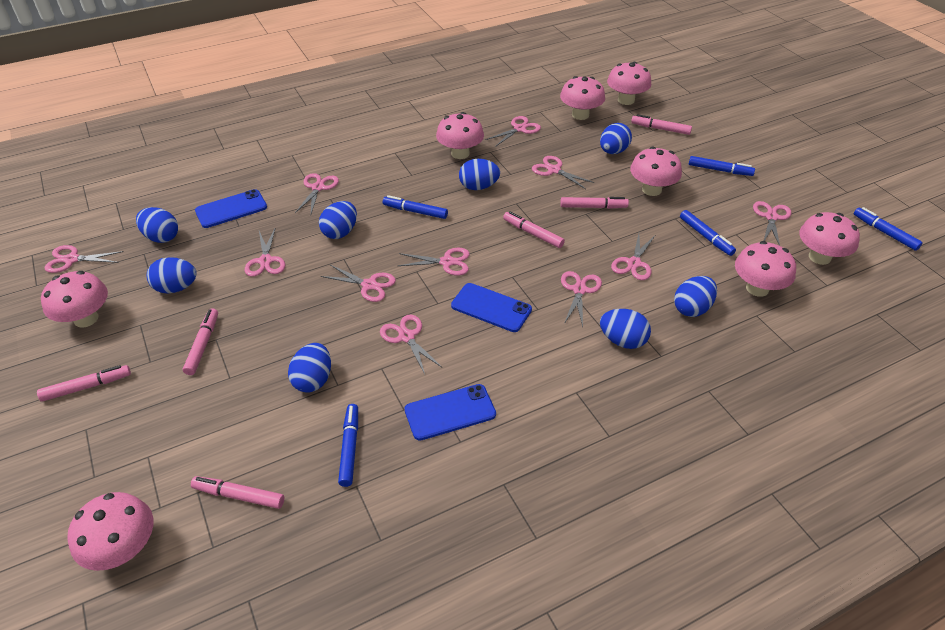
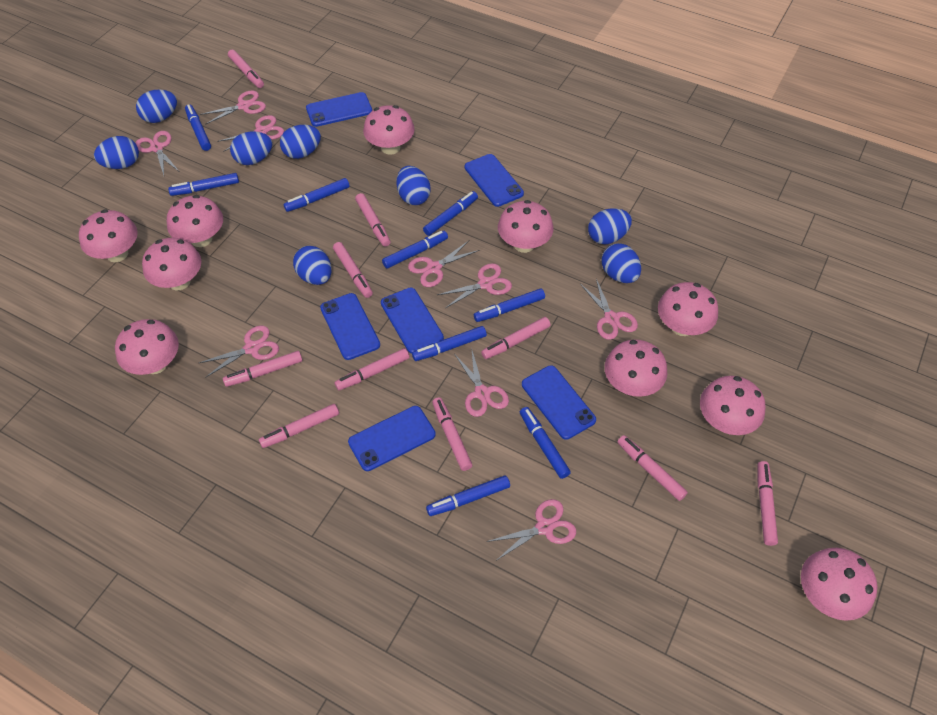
blue marker: 5 -> 9
blue phone: 3 -> 6
pink marker: 6 -> 10
pink mushroom: 8 -> 10
pink scissors: 11 -> 9

